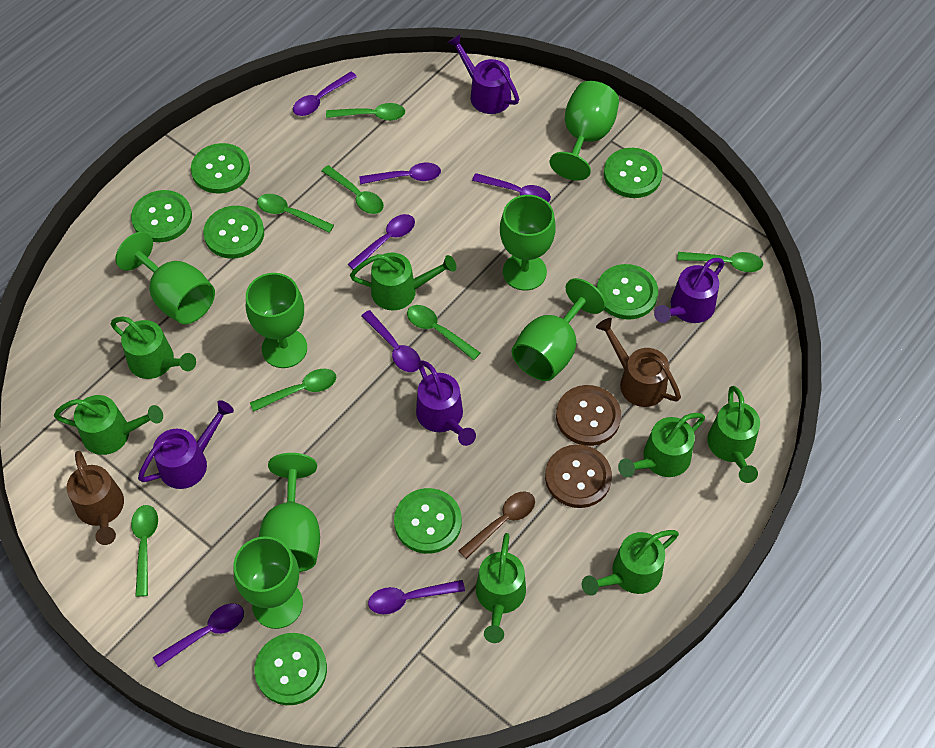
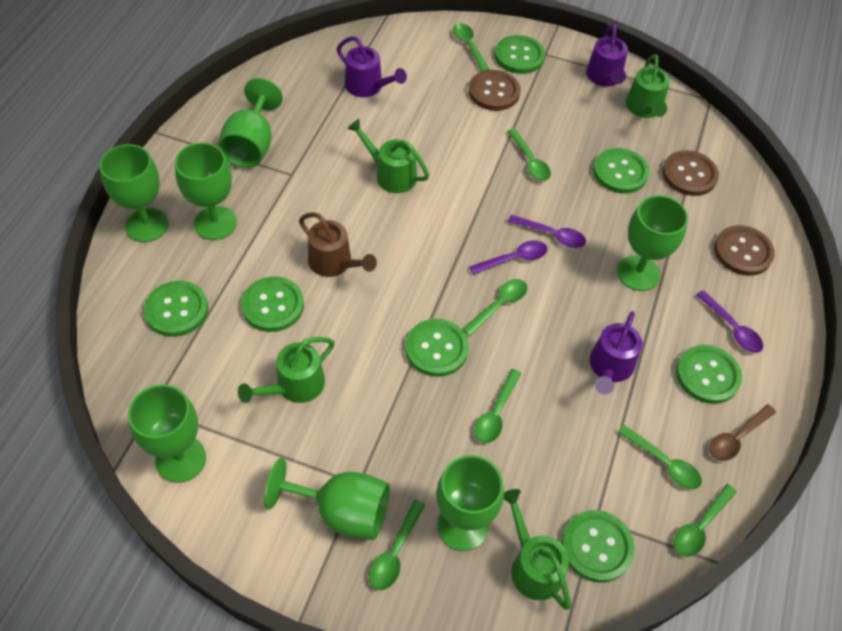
brown button: 2 -> 3
brown watering can: 2 -> 1
green watering can: 7 -> 4
purple spoon: 7 -> 3
purple watering can: 4 -> 3

